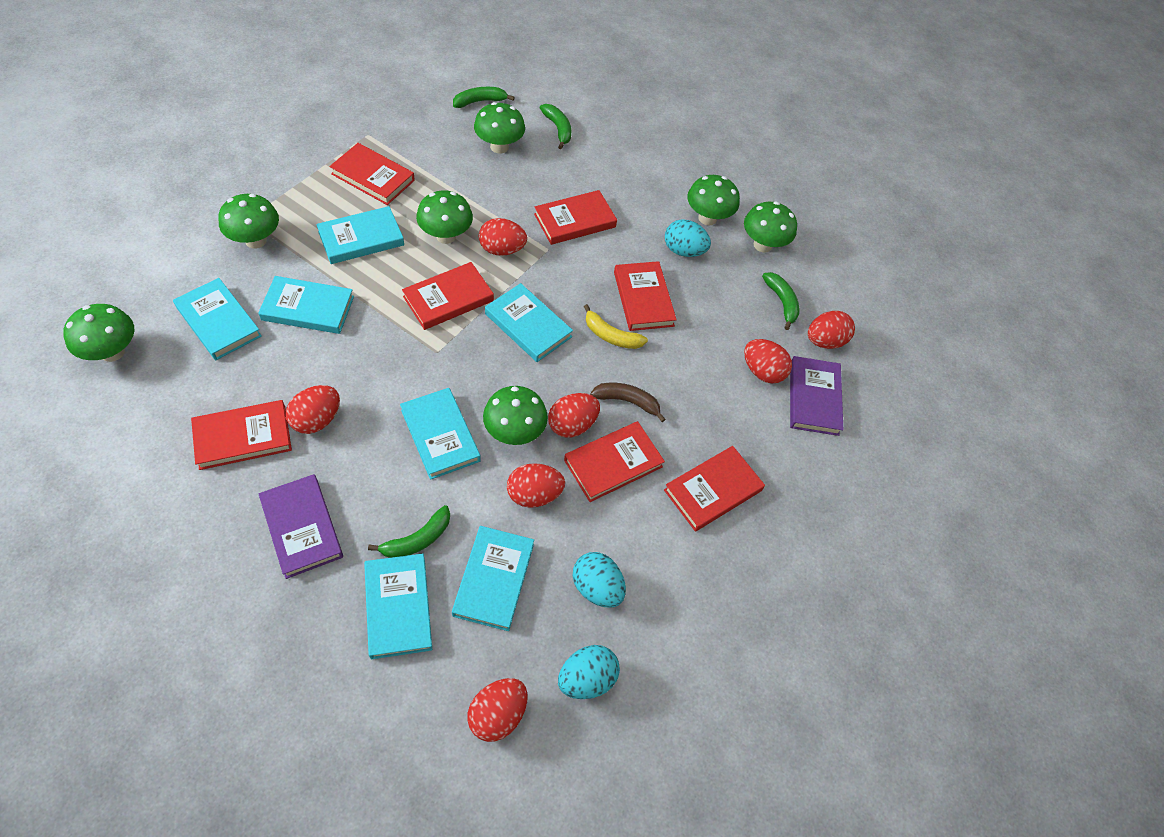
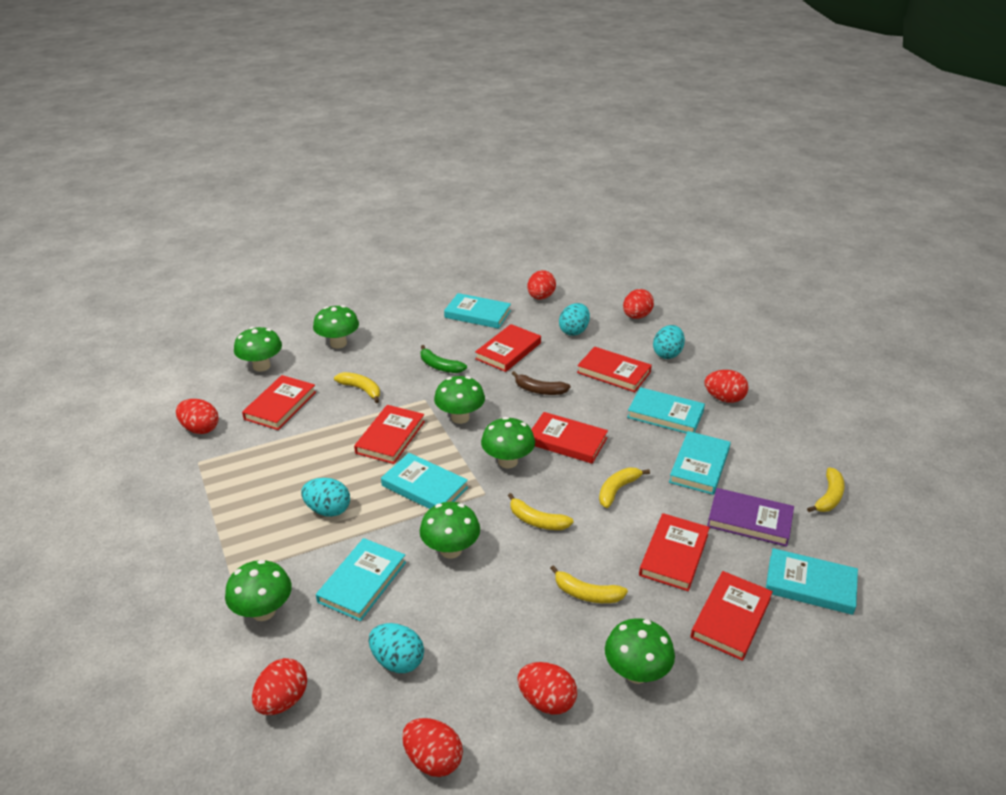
green banana: 4 -> 1
purple book: 2 -> 1
turquoise book: 7 -> 6
turquoise egg: 3 -> 4
yellow banana: 1 -> 5

